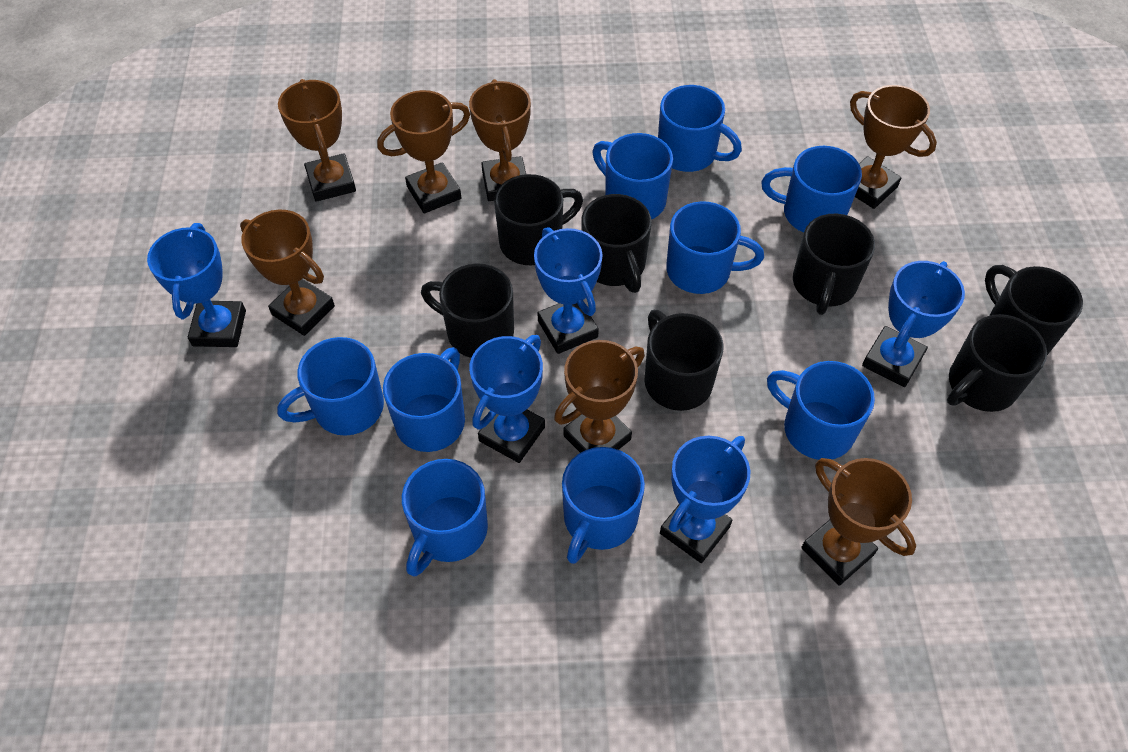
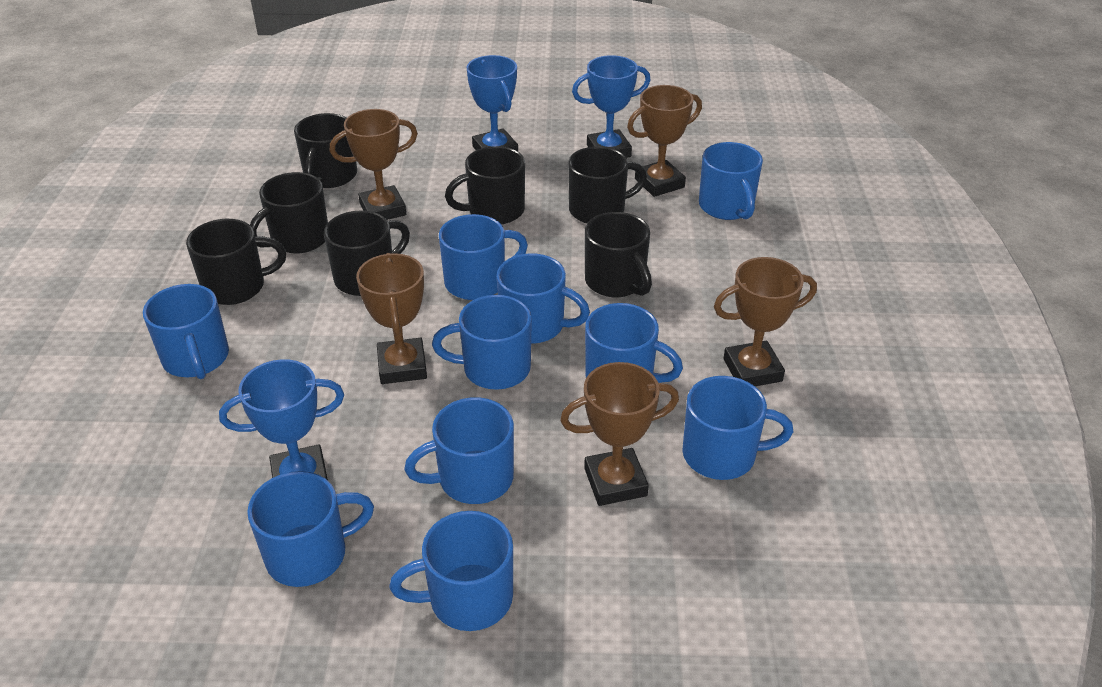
blue mug: 9 -> 10
blue trophy: 5 -> 3
brown trophy: 7 -> 5

